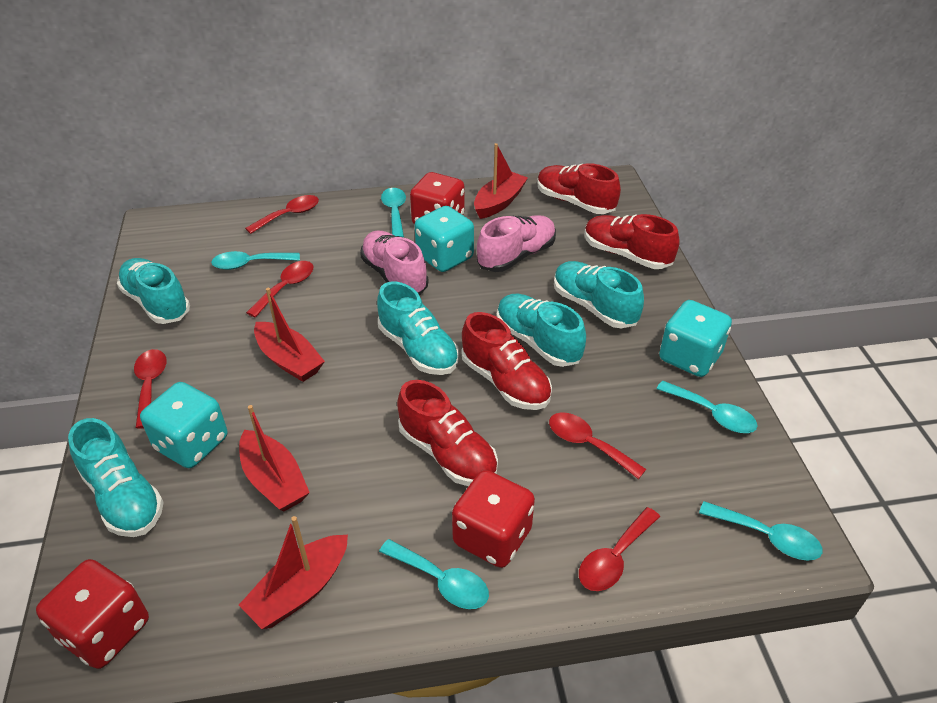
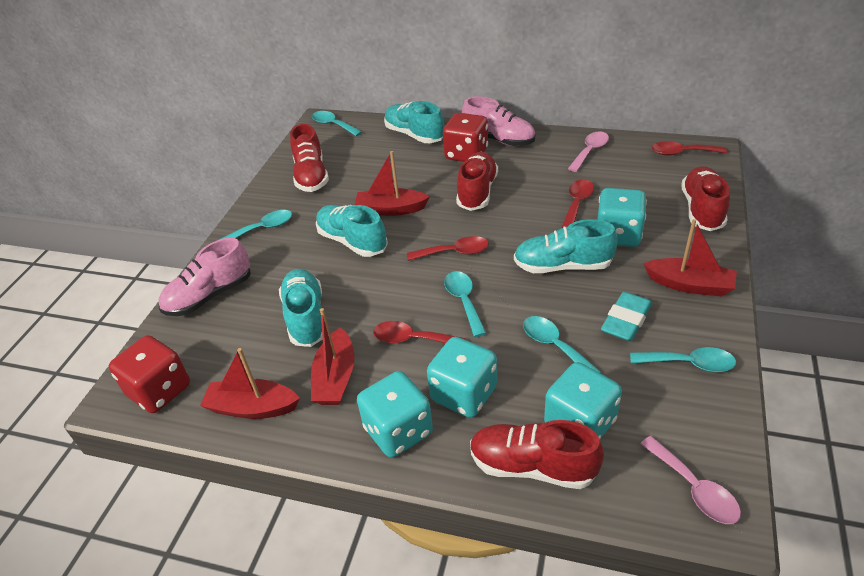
pink spoon: 0 -> 2
red dice: 3 -> 2
red spoon: 5 -> 4
turquoise dice: 3 -> 4
turquoise eraser: 0 -> 1
turquoise shoe: 5 -> 4

